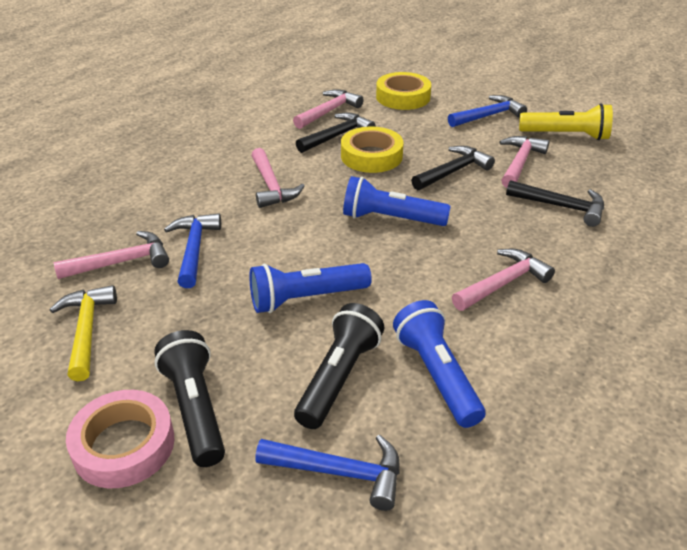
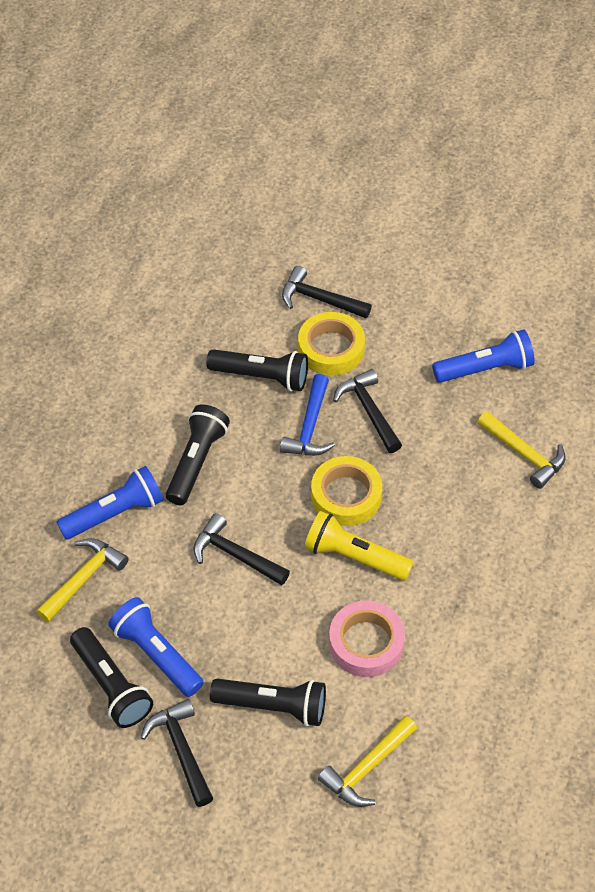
black flashlight: 2 -> 4
black hammer: 3 -> 4
blue hammer: 3 -> 1
pink hammer: 5 -> 0
yellow hammer: 1 -> 3

